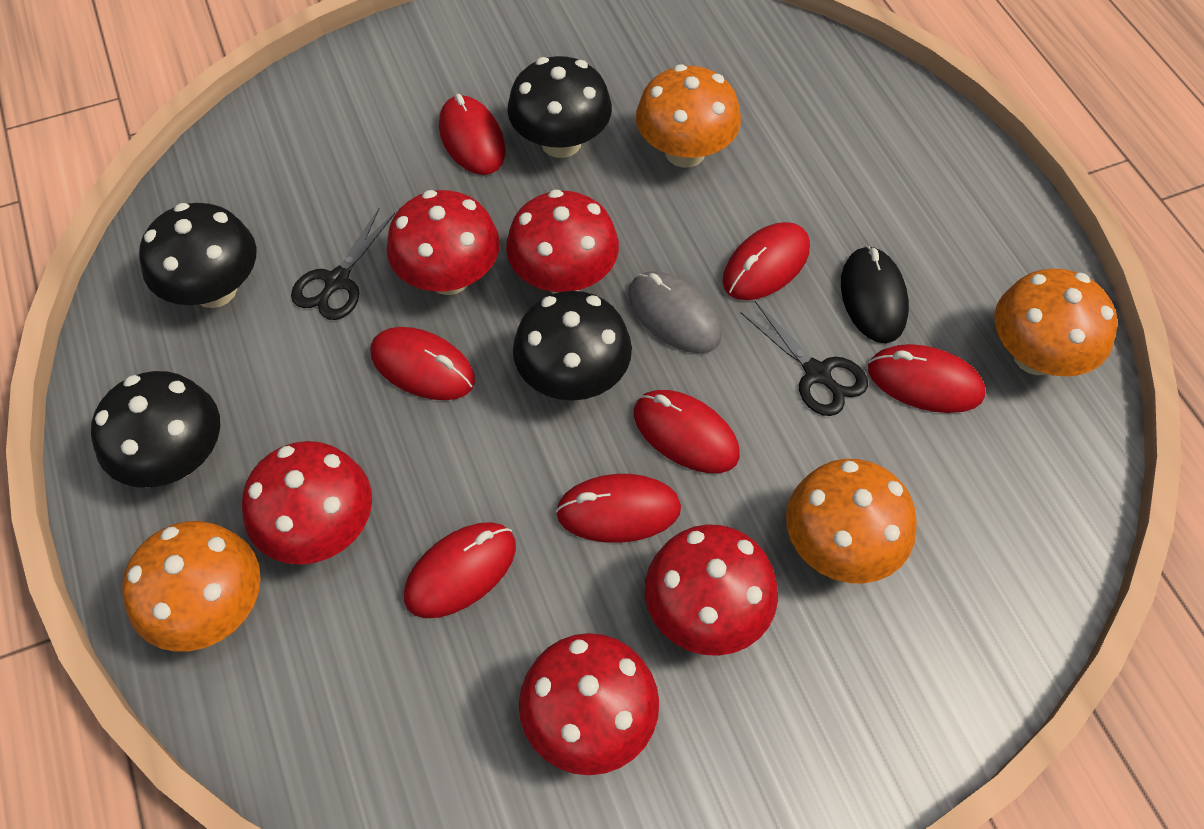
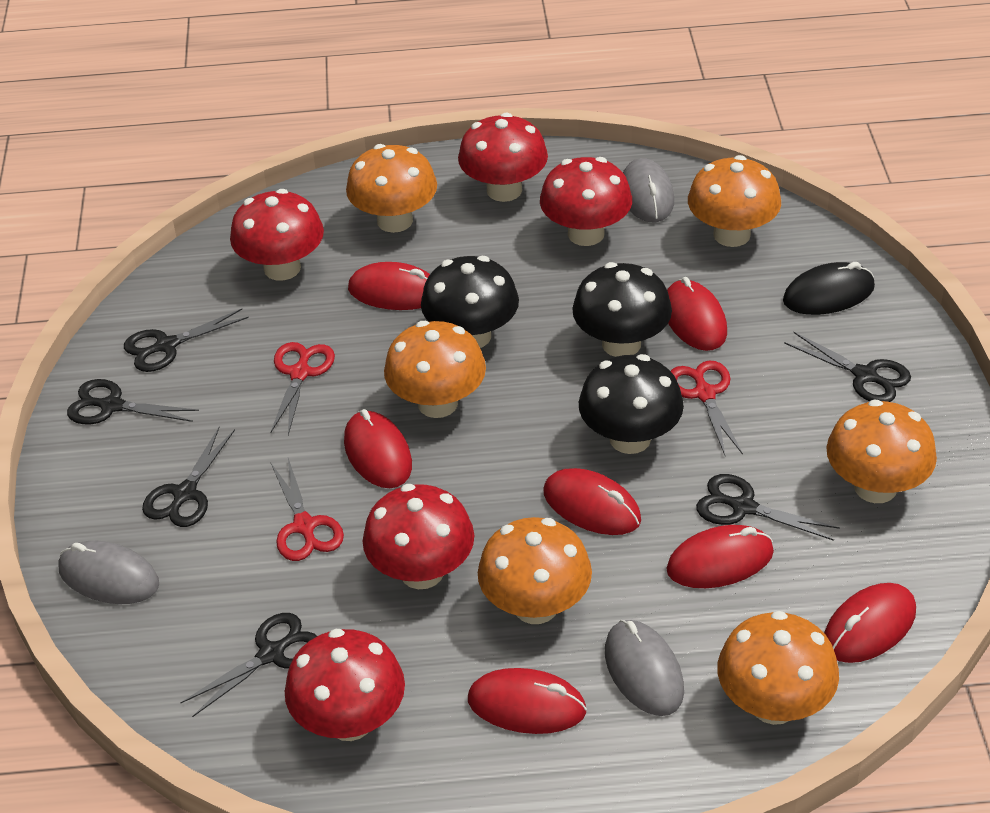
black mushroom: 4 -> 3
black scissors: 2 -> 6
grey mouse: 1 -> 3
orange mushroom: 4 -> 6
red scissors: 0 -> 3

